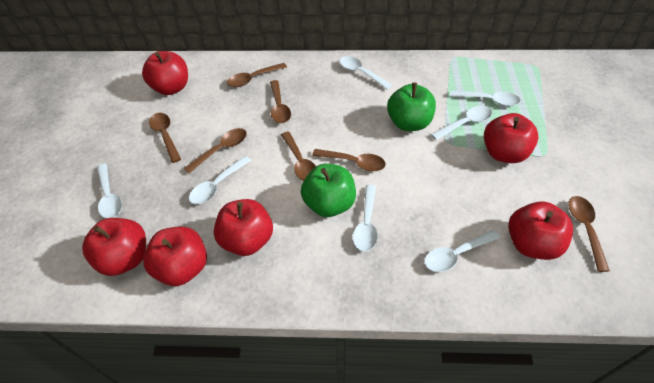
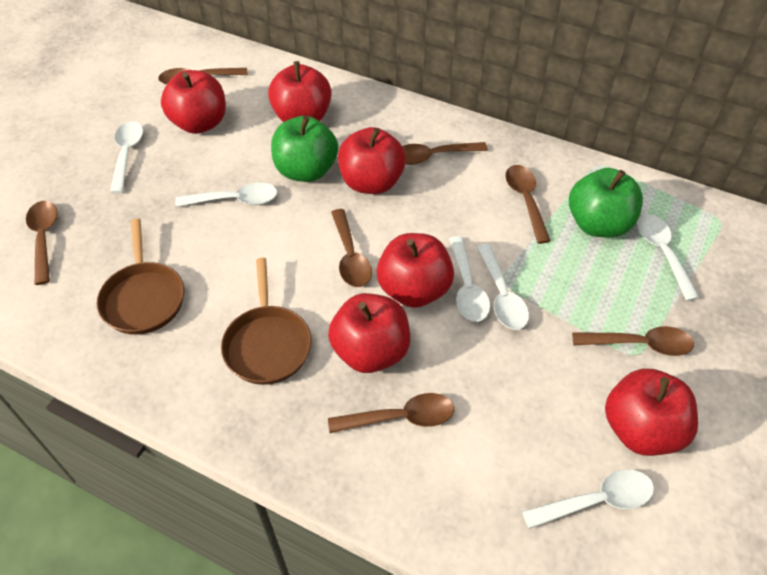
brown pan: 0 -> 2
white spoon: 7 -> 6

